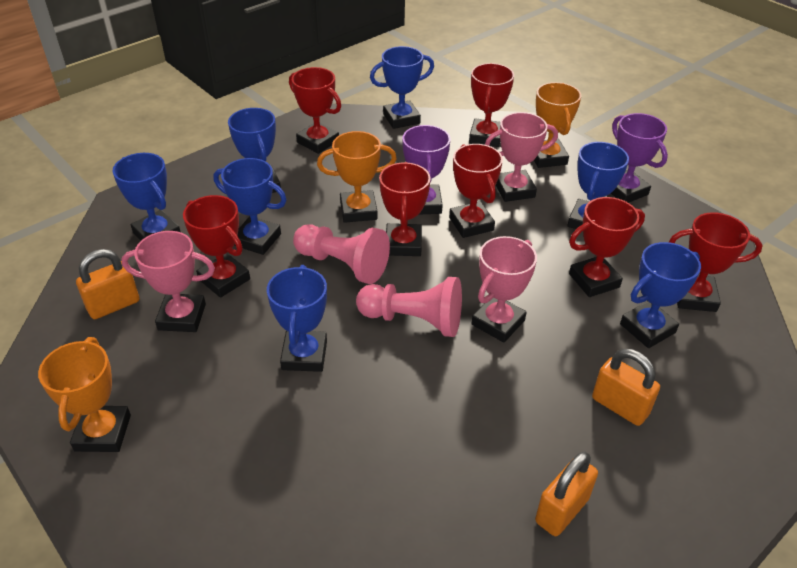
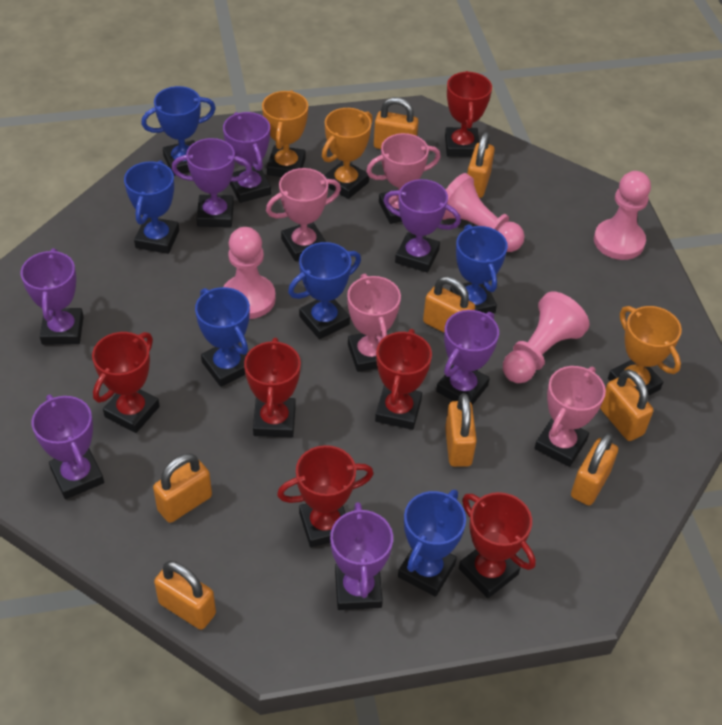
blue trophy: 7 -> 6
orange padlock: 3 -> 8
pink pawn: 2 -> 4
pink trophy: 3 -> 4
purple trophy: 2 -> 7
red trophy: 7 -> 6

